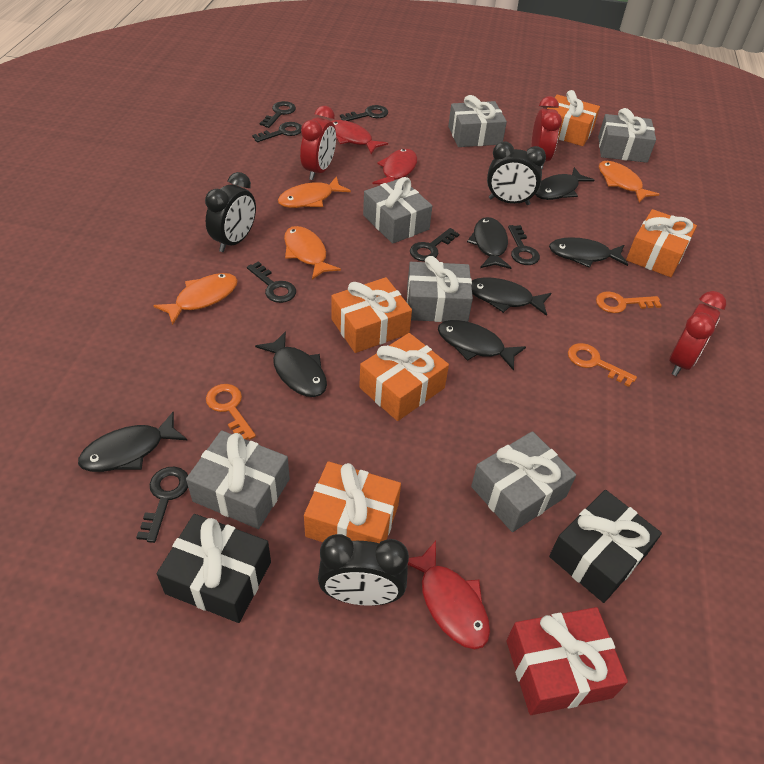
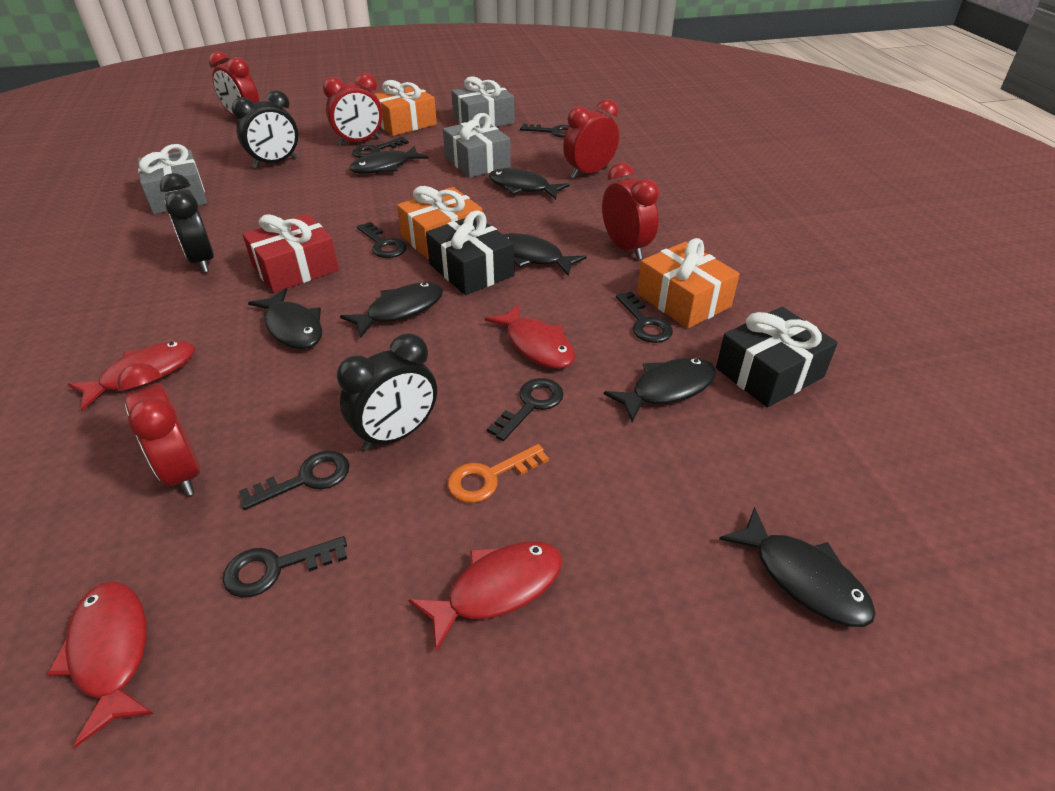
grey gift: 6 -> 3
orange fish: 4 -> 0
orange gift: 5 -> 3
orange key: 3 -> 1
red clock: 3 -> 5
red fish: 3 -> 4

